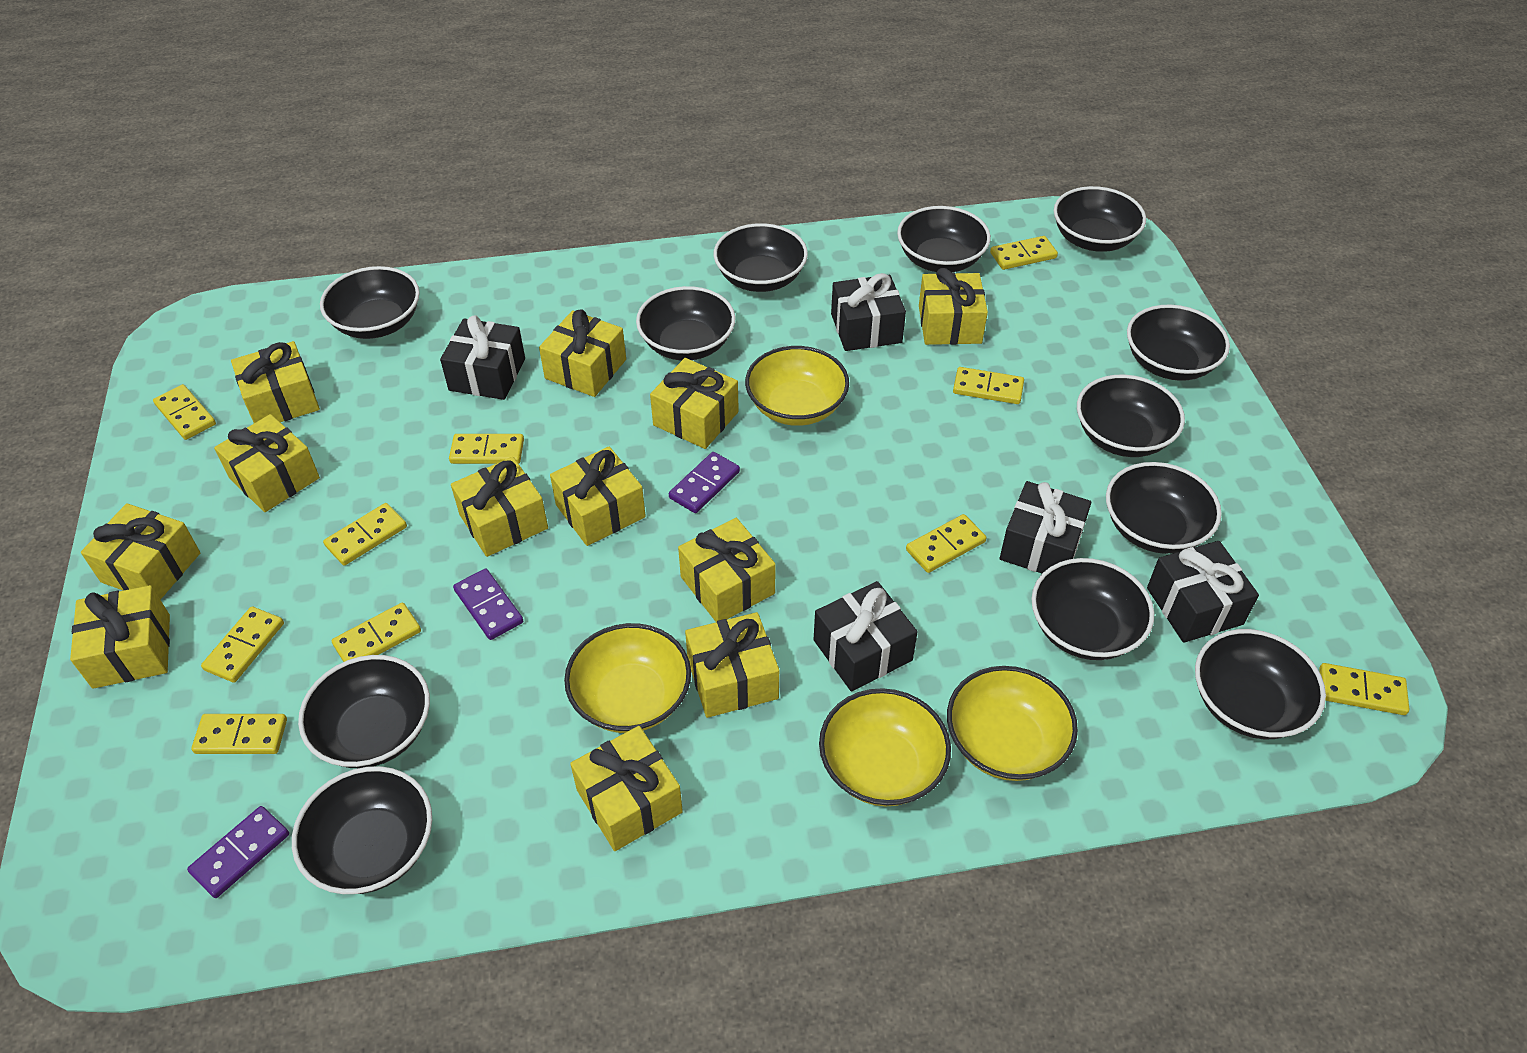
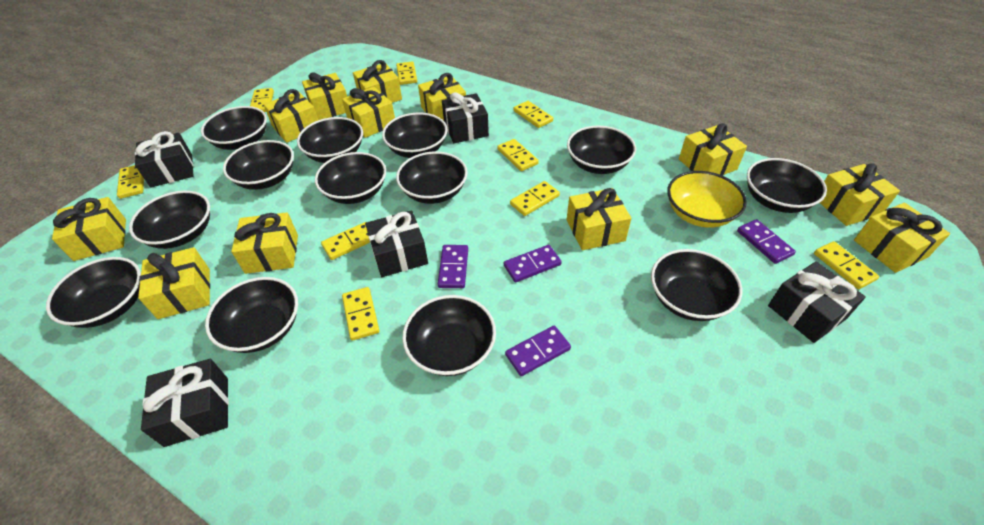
black bowl: 12 -> 13
purple domino: 3 -> 4
yellow bowl: 4 -> 1
yellow domino: 10 -> 9

